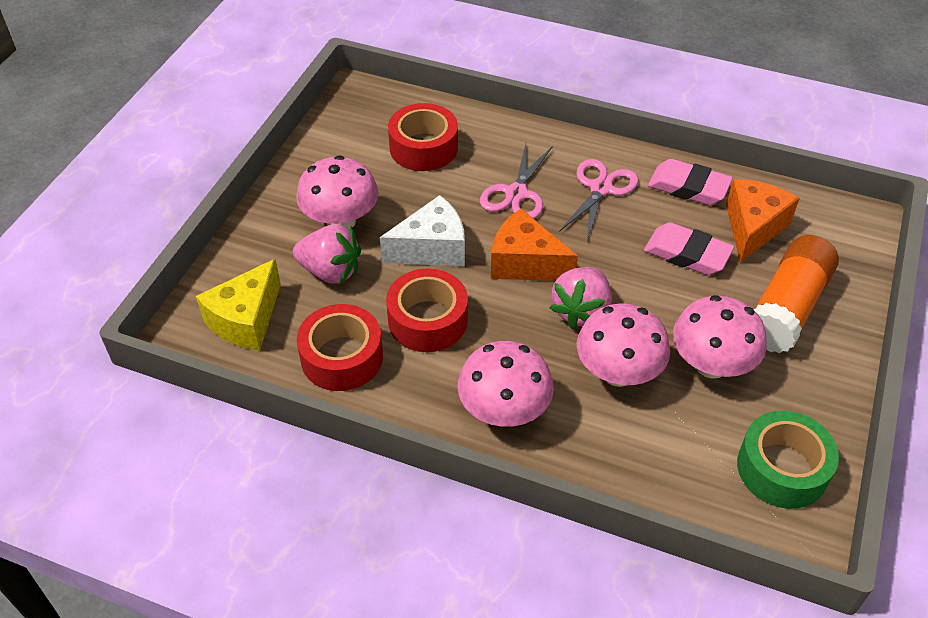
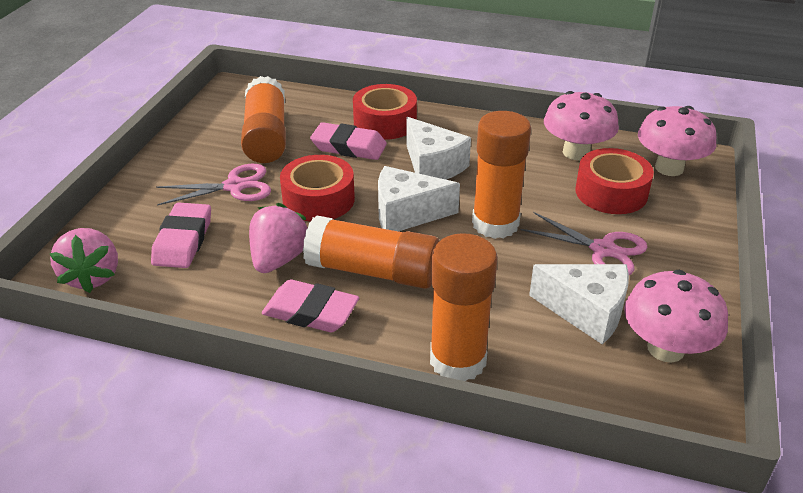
green tape: 1 -> 0
orange cheese: 2 -> 0
orange glue stick: 1 -> 4
pink eraser: 2 -> 3
pink mushroom: 4 -> 3
white cheese: 1 -> 3
yellow cheese: 1 -> 0

